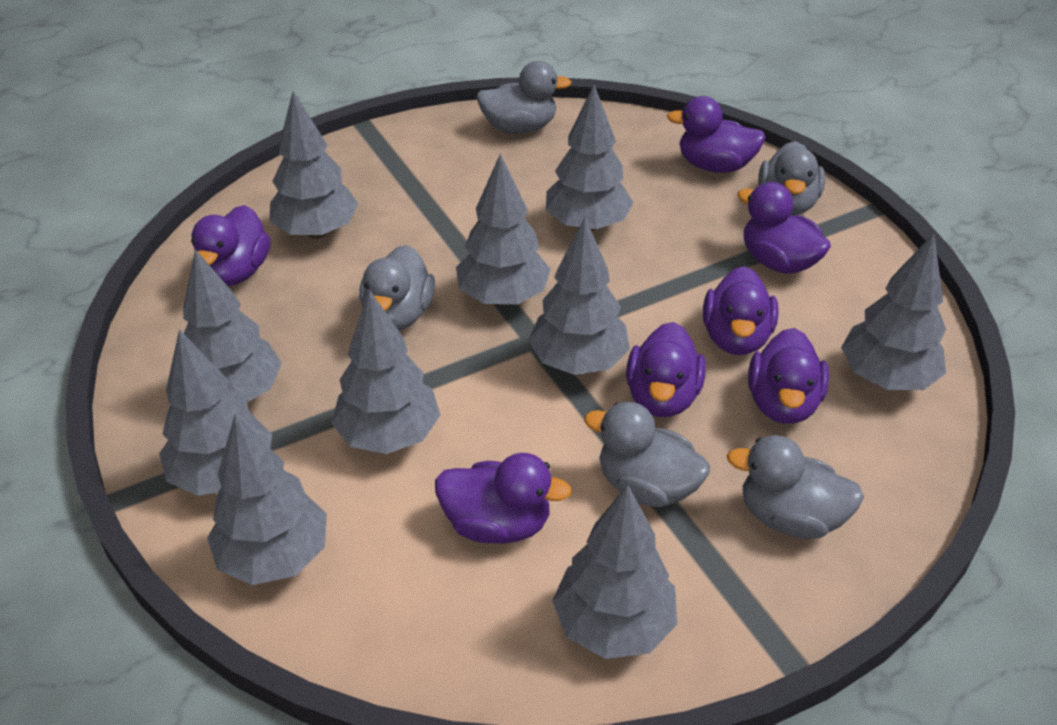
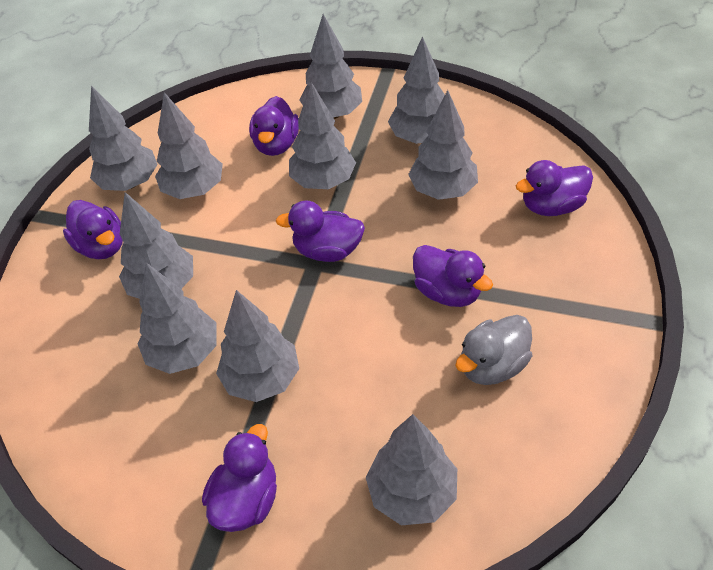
grey duck: 5 -> 1
purple duck: 7 -> 6

